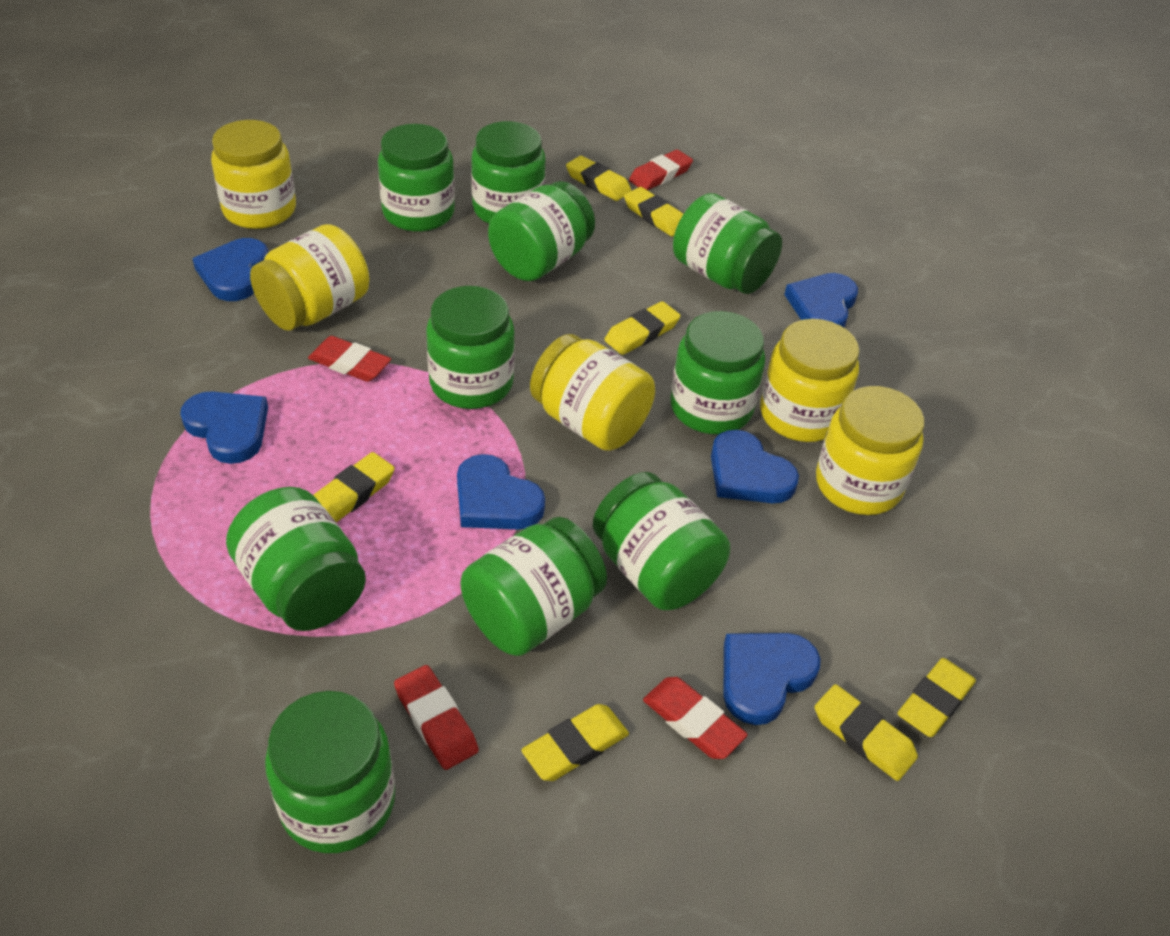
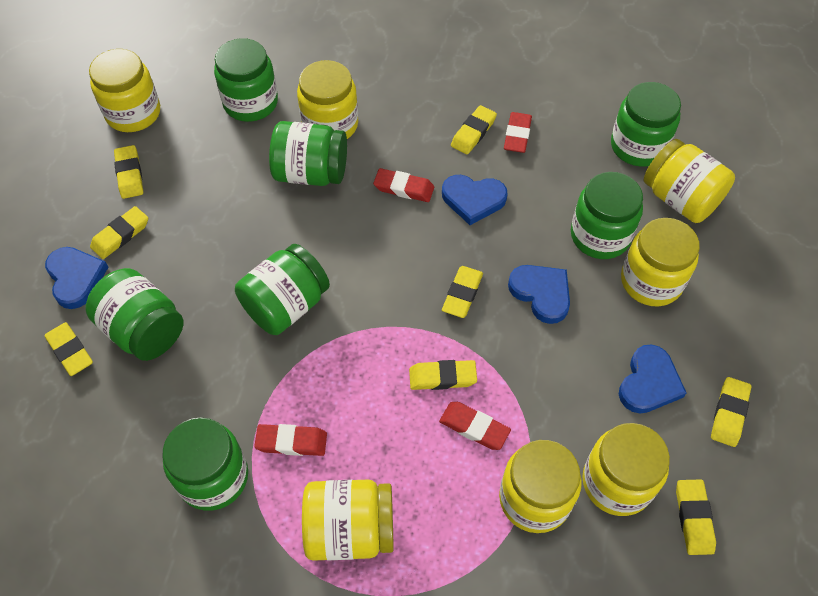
blue heart: 6 -> 4
green jar: 10 -> 7
yellow eraser: 7 -> 8
yellow jar: 5 -> 7

